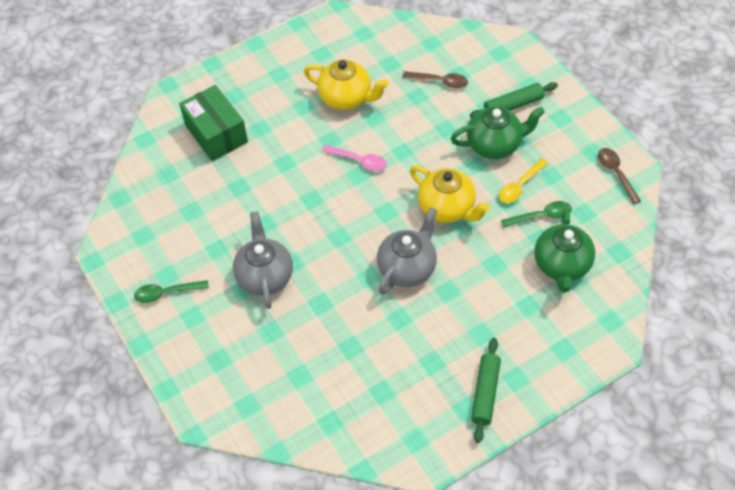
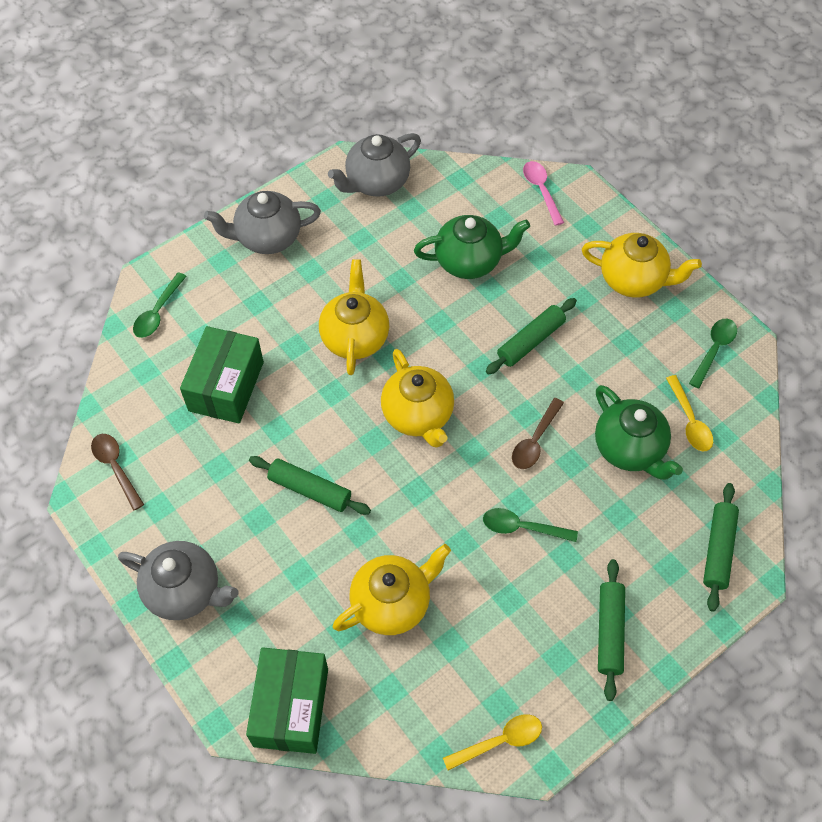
green box: 1 -> 2
green rolling pin: 2 -> 4
green spoon: 2 -> 3
grey teapot: 2 -> 3
yellow spoon: 1 -> 2
yellow teapot: 2 -> 4

